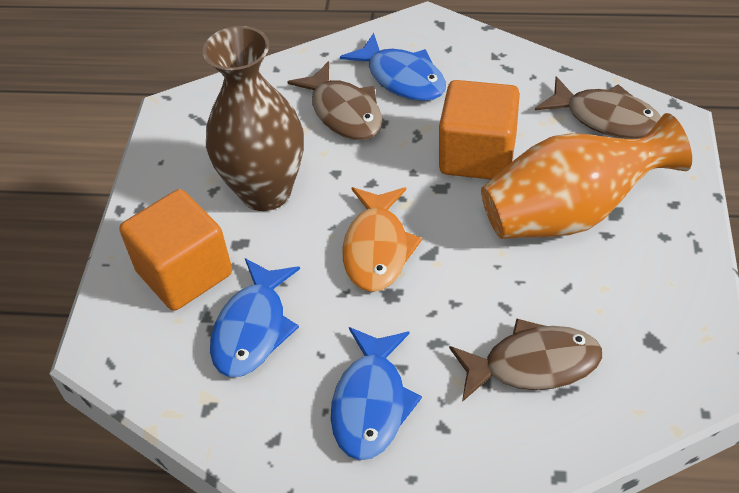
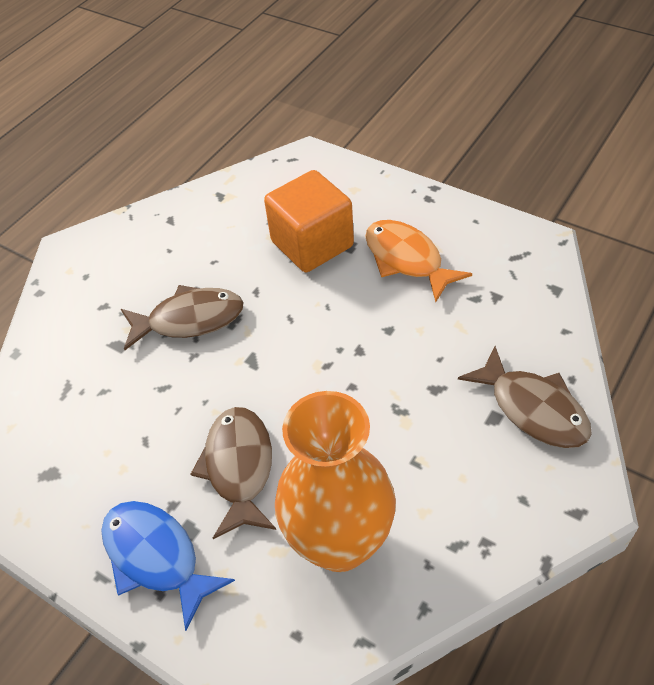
blue fish: 3 -> 1
brown vase: 1 -> 0
orange cube: 2 -> 1

